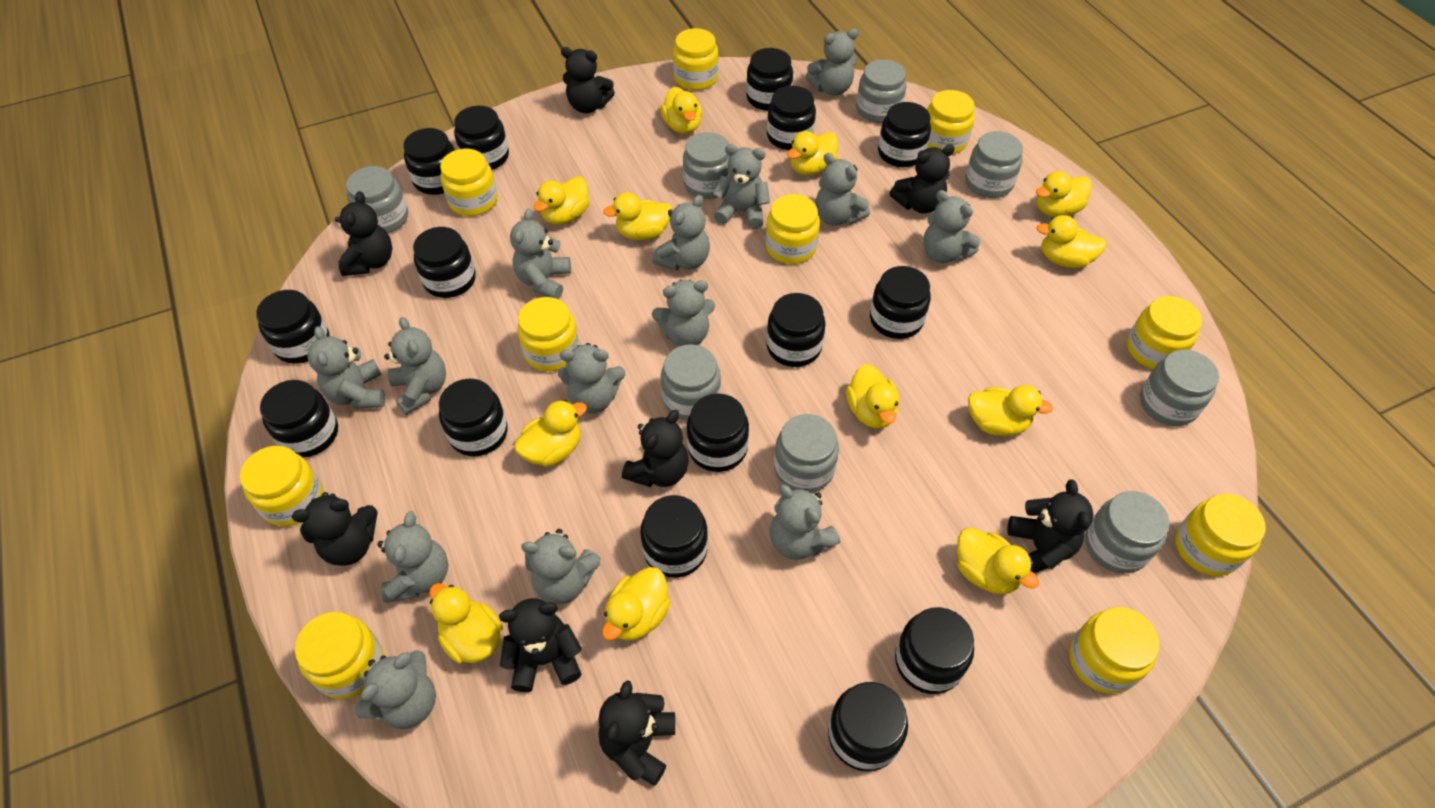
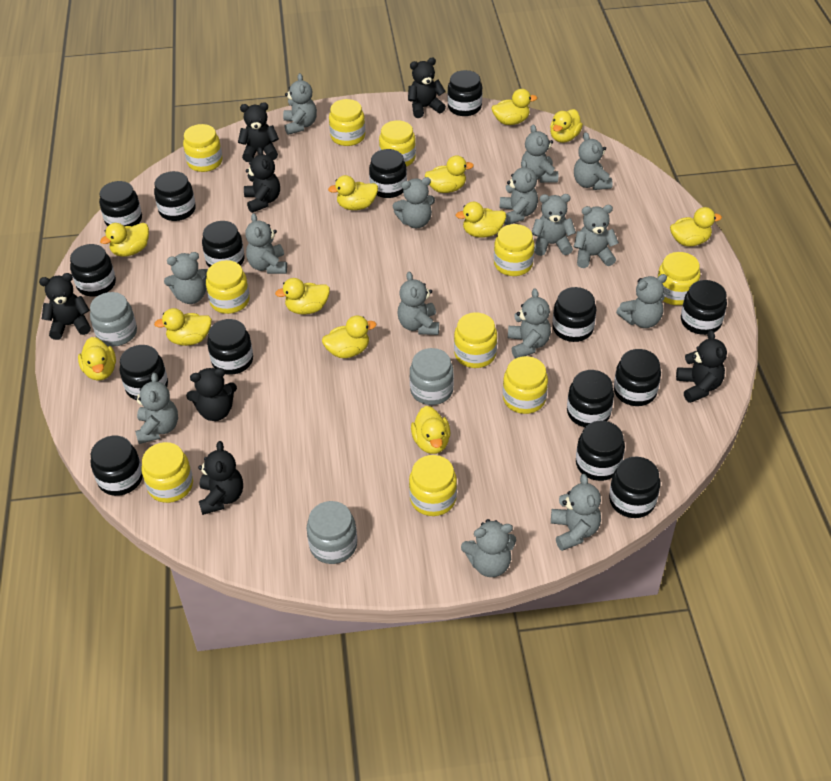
black teddy bear: 8 -> 7
grey jar: 8 -> 3
grey teddy bear: 14 -> 15

